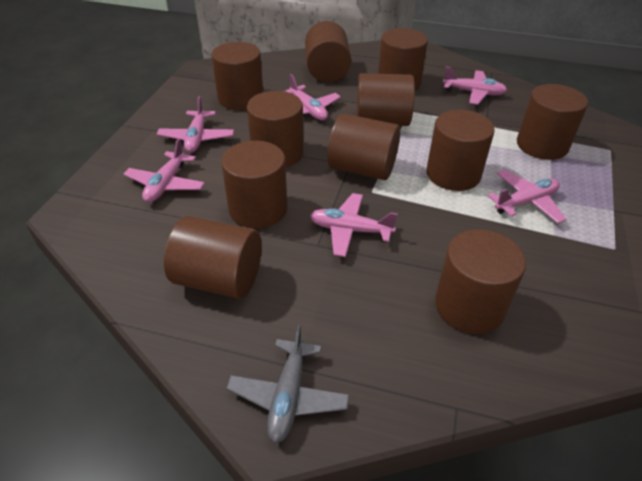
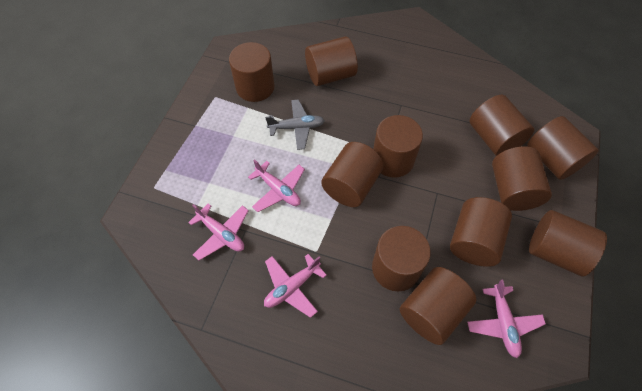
pink plane: 6 -> 4

